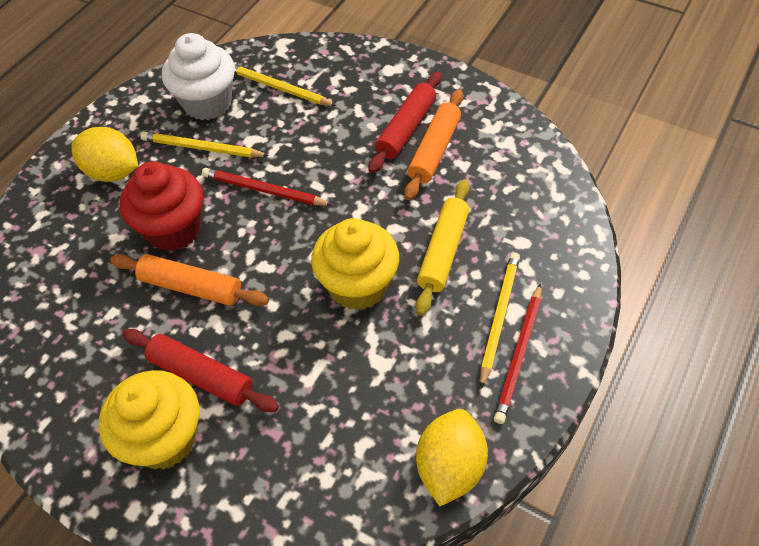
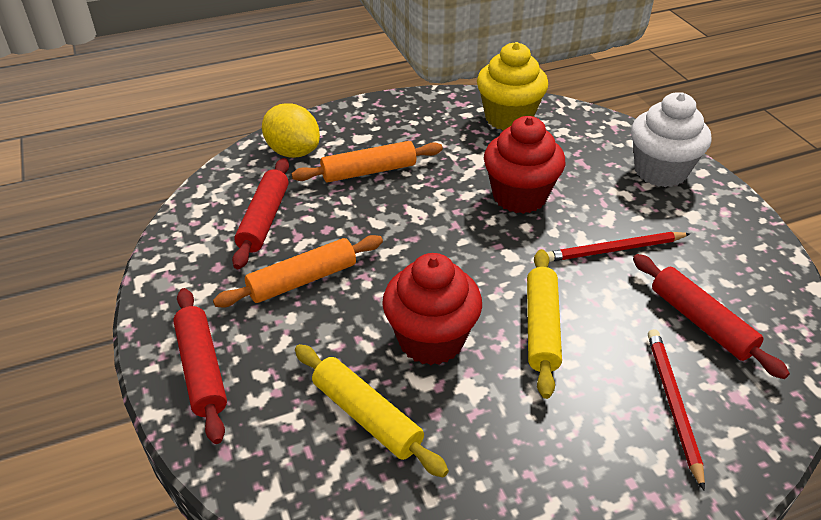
red cupcake: 1 -> 2
red rolling pin: 2 -> 3
yellow cupcake: 2 -> 1
yellow lemon: 2 -> 1
yellow pencil: 3 -> 0
yellow rolling pin: 1 -> 2

